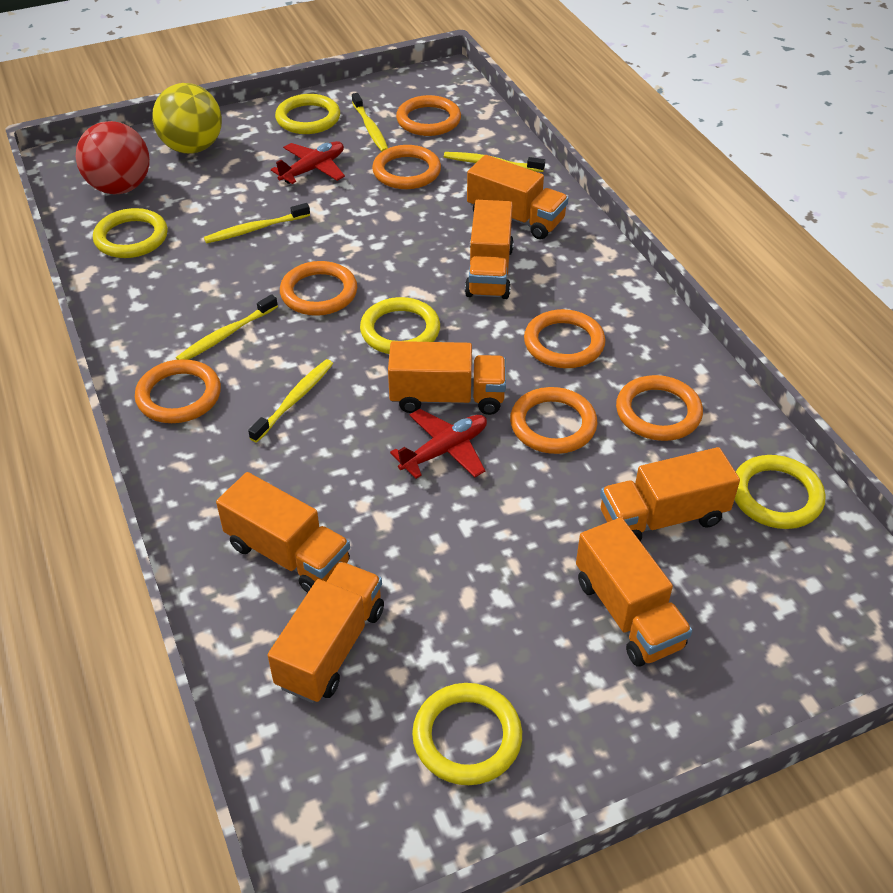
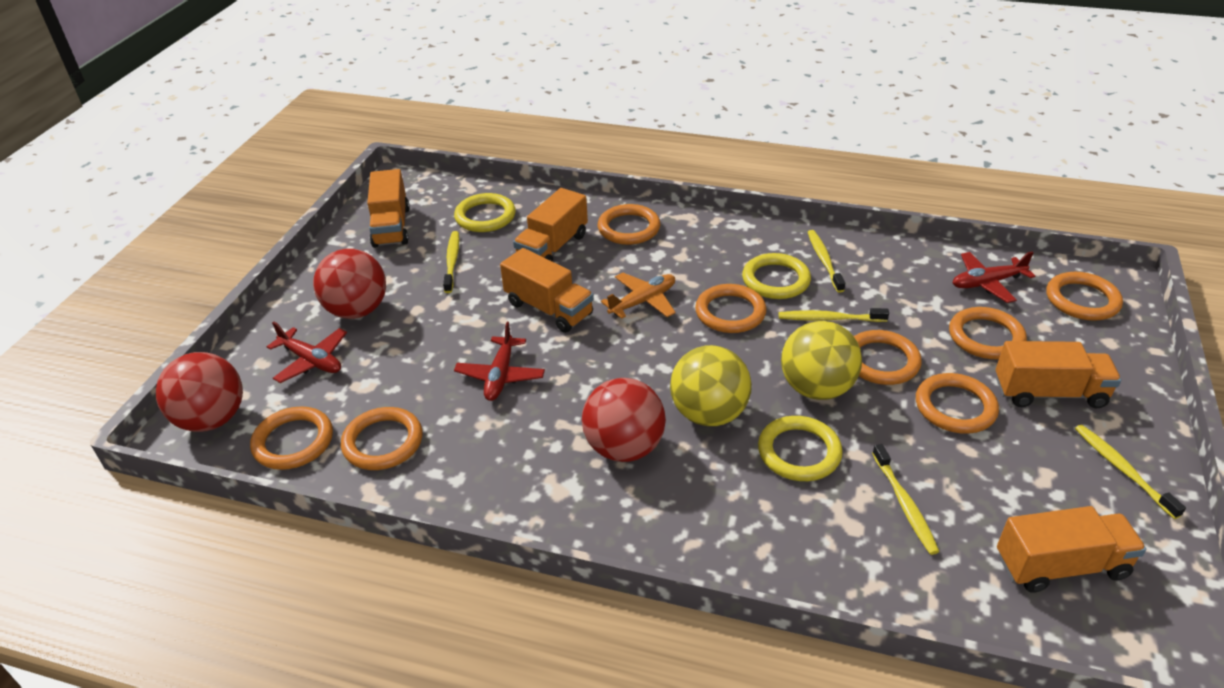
orange plane: 0 -> 1
orange ring: 7 -> 8
orange truck: 7 -> 5
red ball: 1 -> 3
red plane: 2 -> 3
yellow ball: 1 -> 2
yellow ring: 5 -> 3

